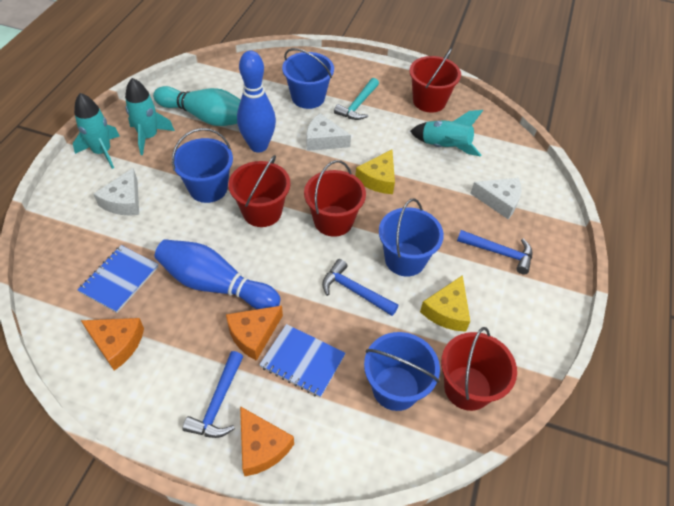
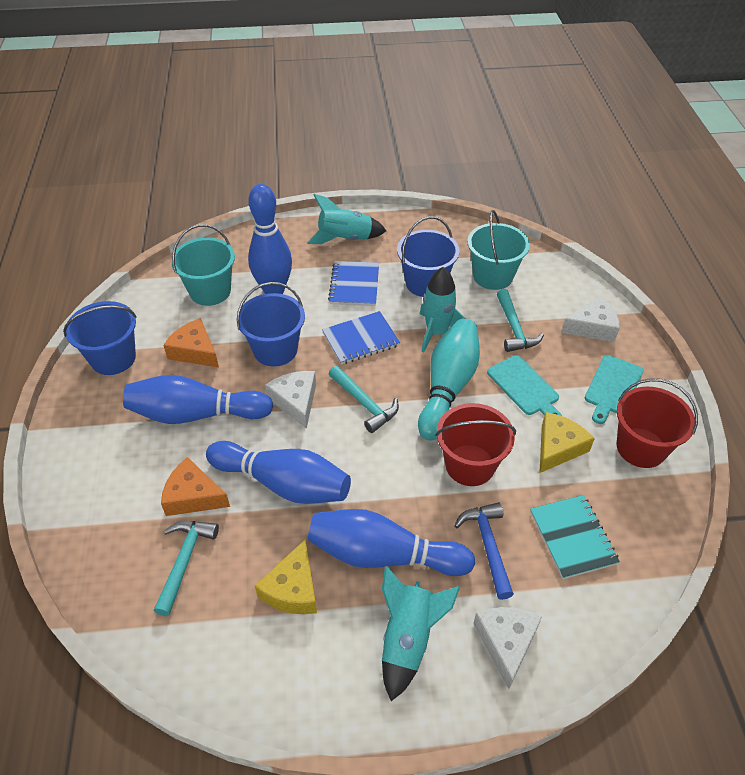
blue bowling pin: 2 -> 4
blue bucket: 4 -> 3
blue hammer: 3 -> 1
orange cheese: 3 -> 2
red bucket: 4 -> 2
turquoise bucket: 0 -> 2
turquoise cutting board: 0 -> 2
turquoise hammer: 1 -> 3
turquoise notebook: 0 -> 1

